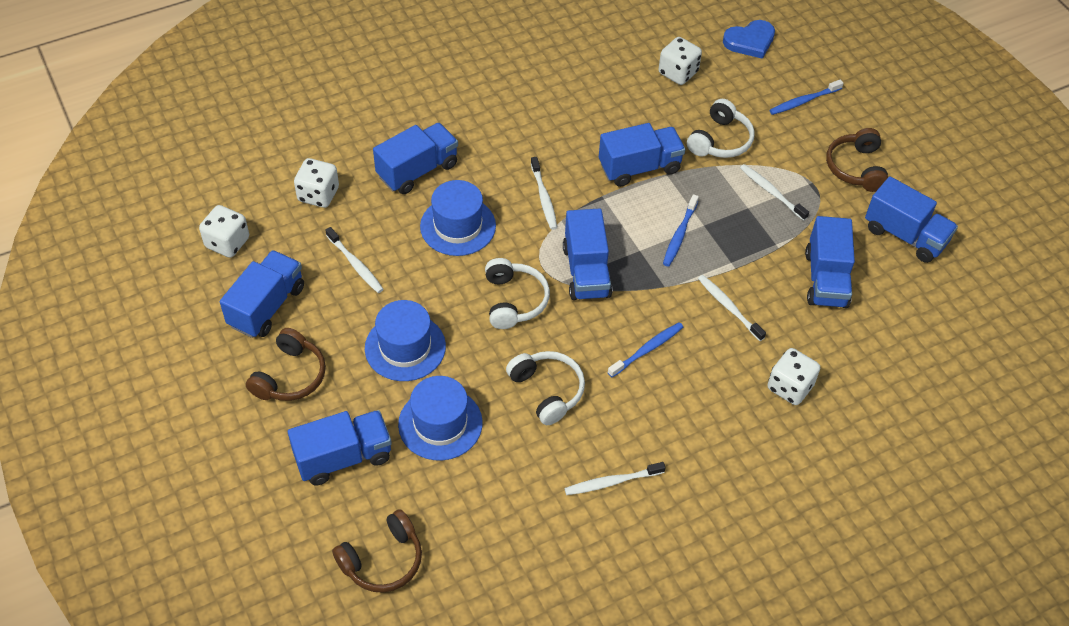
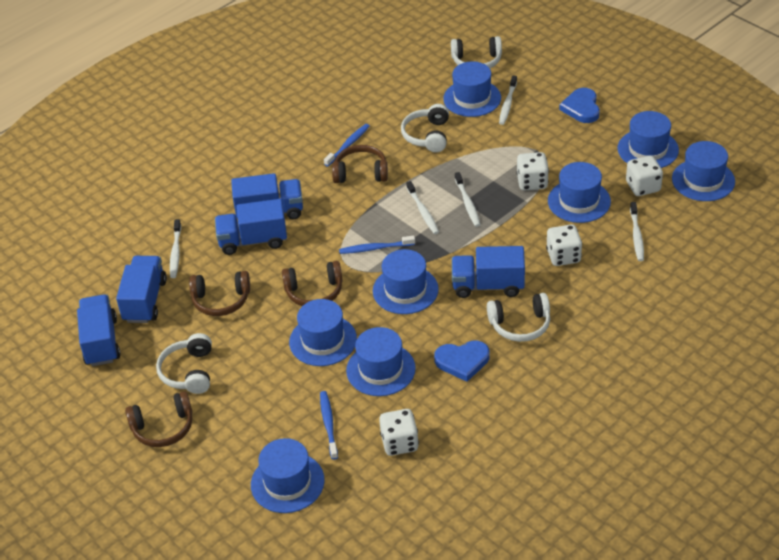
blue hat: 3 -> 8
blue heart: 1 -> 2
blue truck: 7 -> 5
brown headphones: 3 -> 4
white headphones: 3 -> 4

